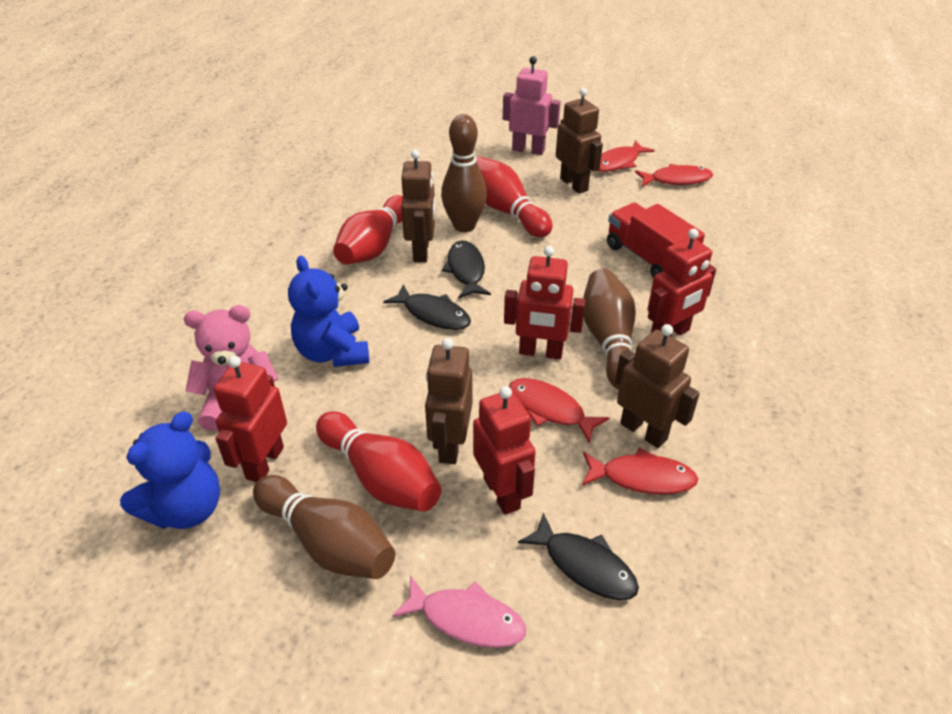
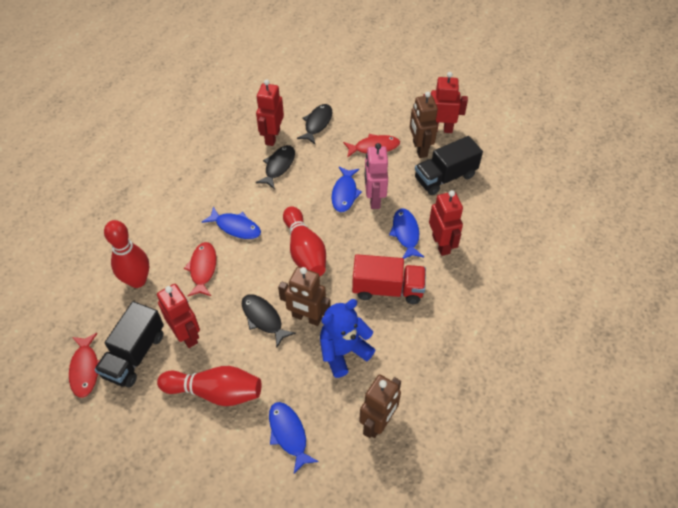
black truck: 0 -> 2
blue fish: 0 -> 4
blue teddy bear: 2 -> 1
brown bowling pin: 3 -> 0
brown robot: 4 -> 3
pink fish: 1 -> 0
pink teddy bear: 1 -> 0
red fish: 4 -> 3

